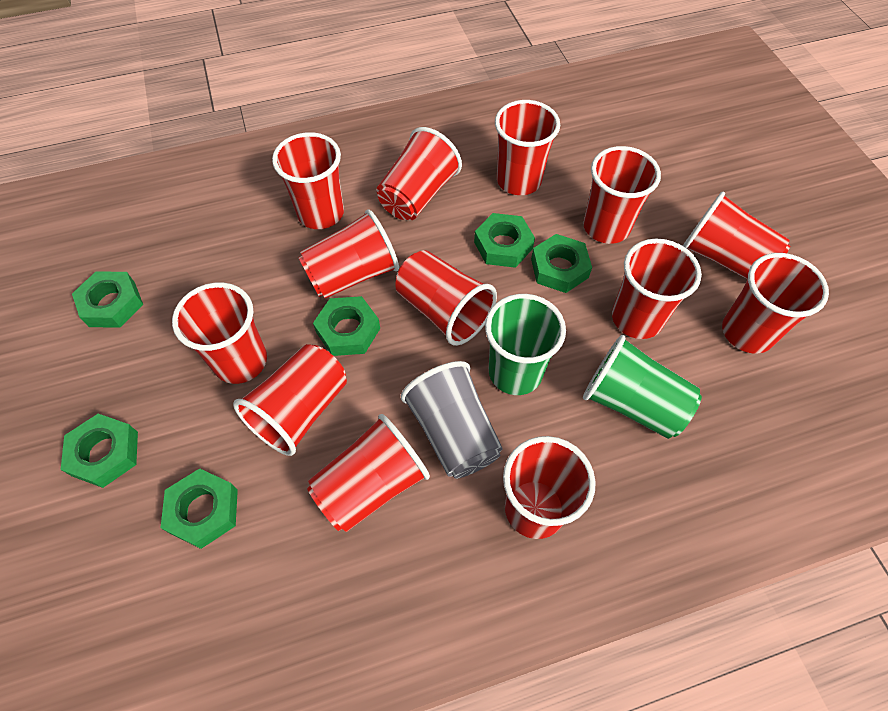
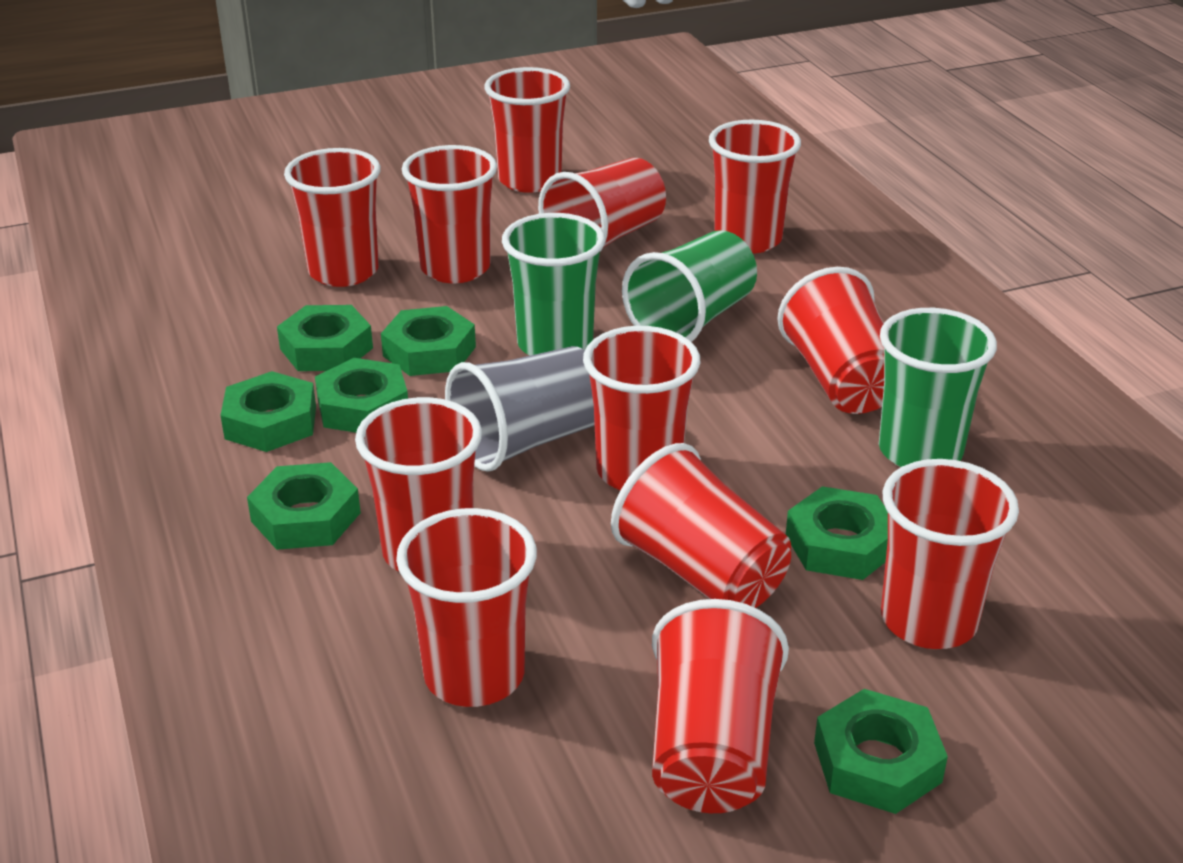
green cup: 2 -> 3
green nut: 6 -> 7
red cup: 13 -> 12

